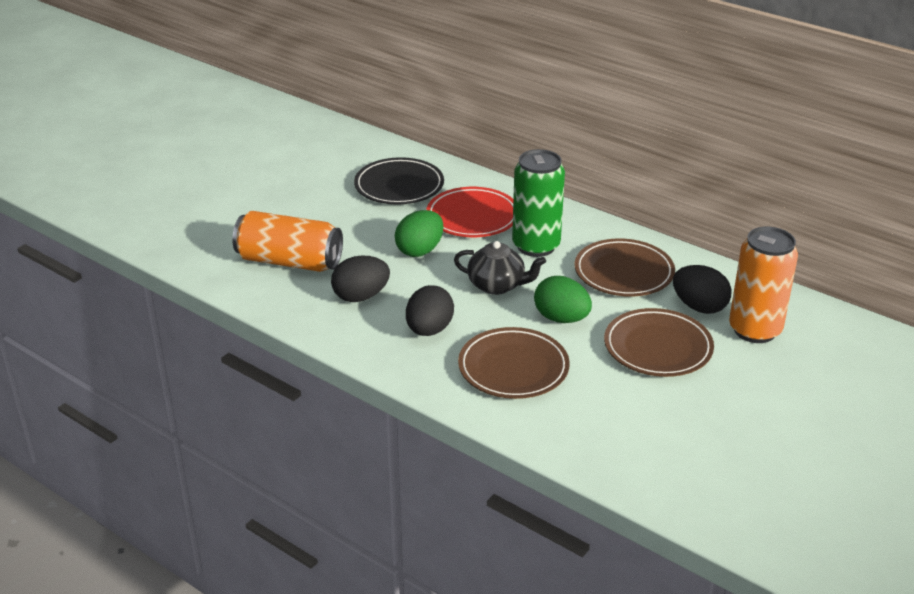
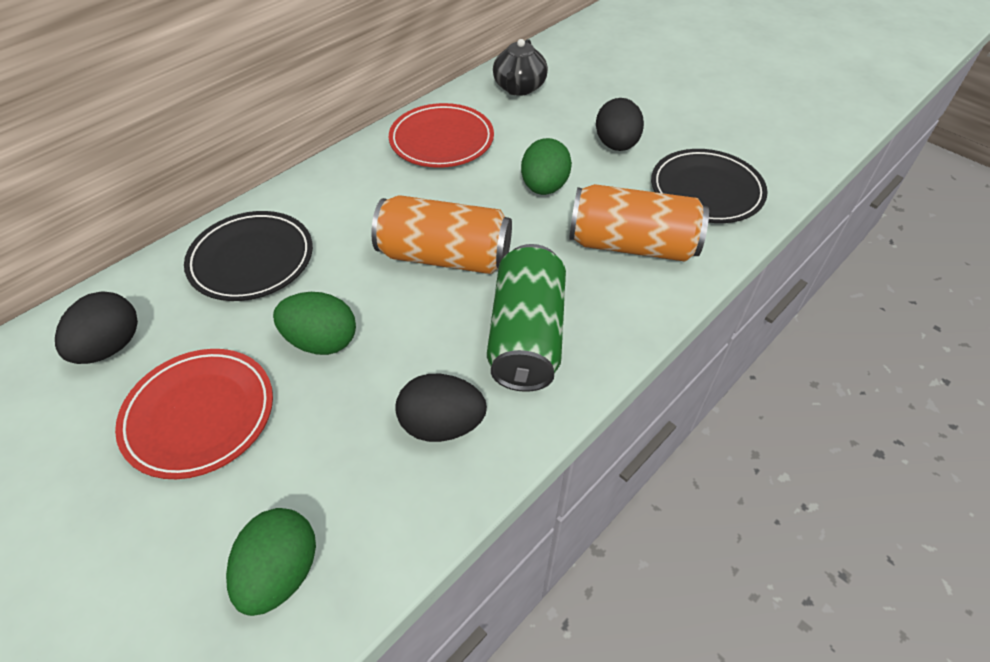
black plate: 1 -> 2
brown plate: 3 -> 0
green egg: 2 -> 3
red plate: 1 -> 2

